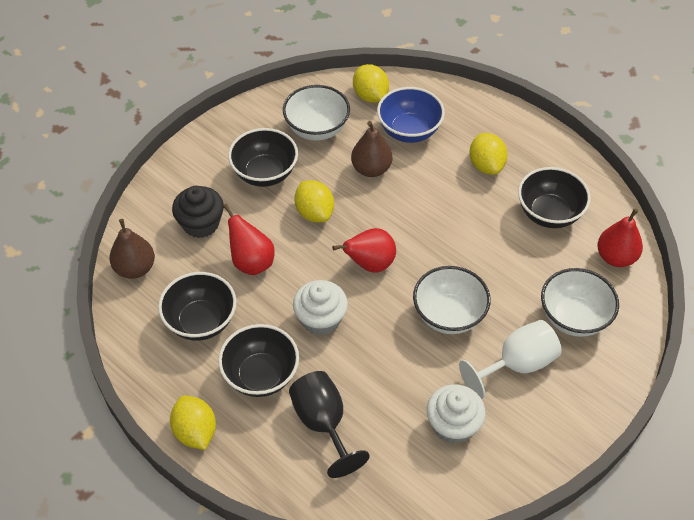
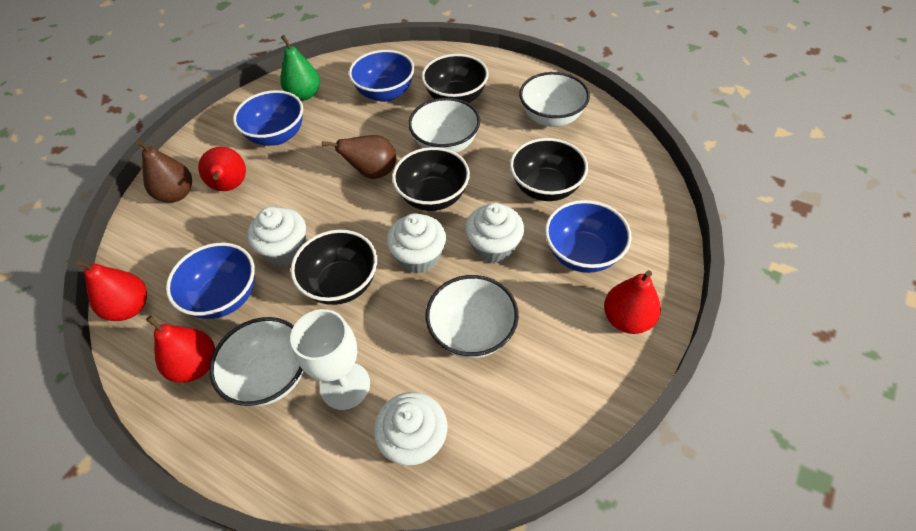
black cupcake: 1 -> 0
black goblet: 1 -> 0
blue bowl: 1 -> 4
green pear: 0 -> 1
red pear: 3 -> 4
white bowl: 3 -> 4
white cupcake: 2 -> 4
yellow lemon: 4 -> 0

